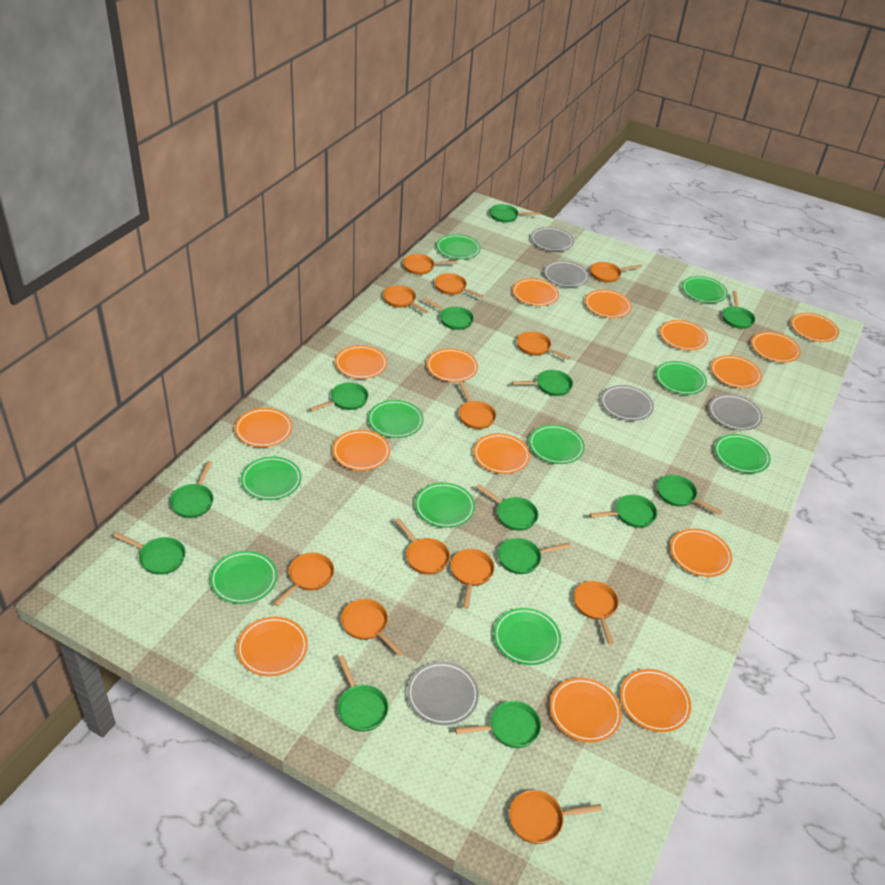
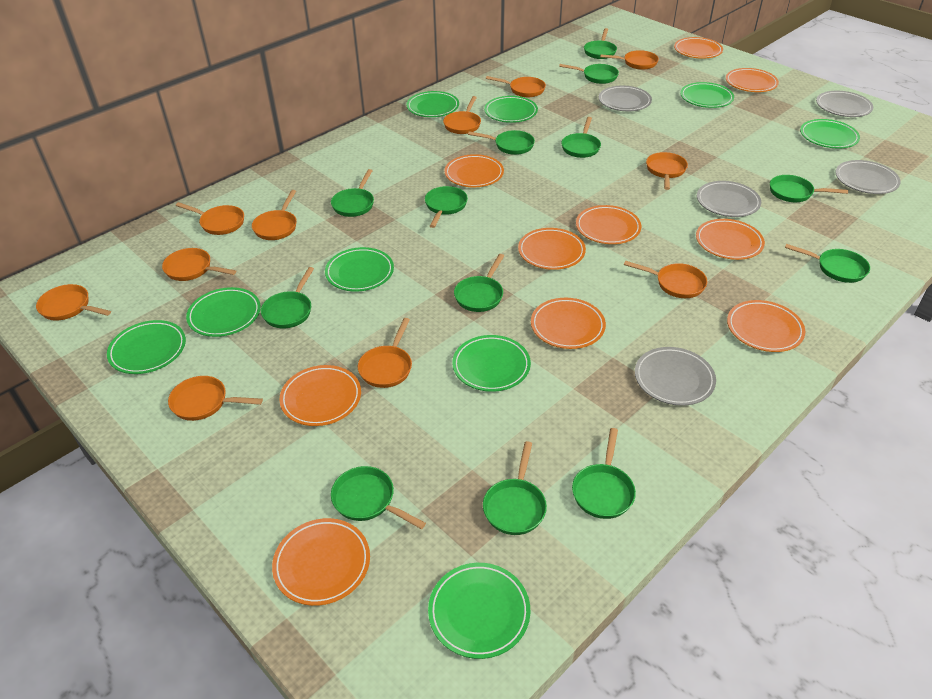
green plate: 10 -> 9
orange pan: 12 -> 11
orange plate: 15 -> 10

